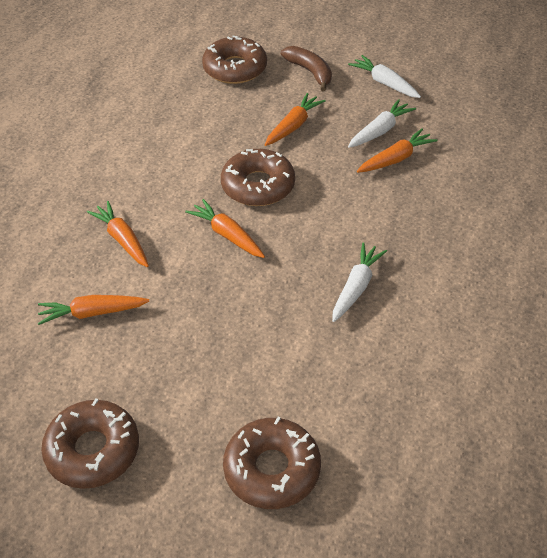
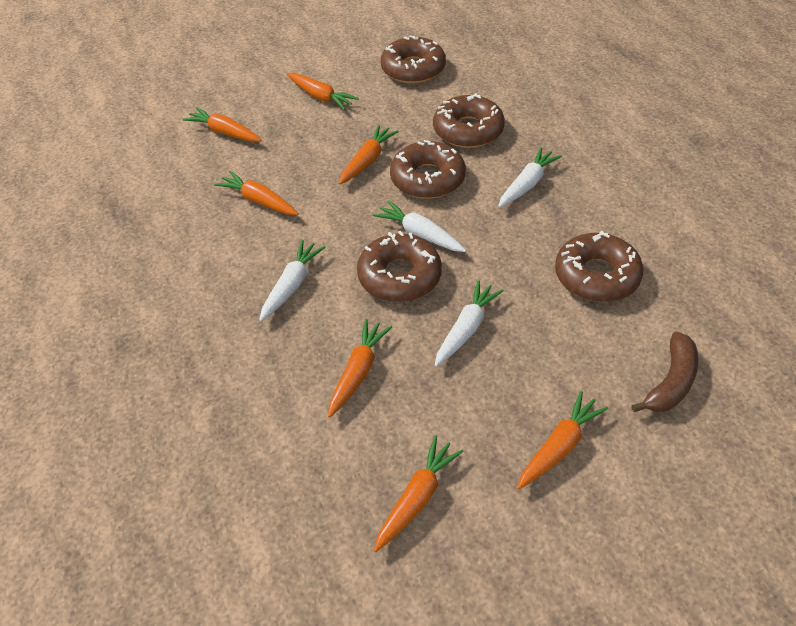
brown donut: 4 -> 5
orange carrot: 5 -> 7
white carrot: 3 -> 4

